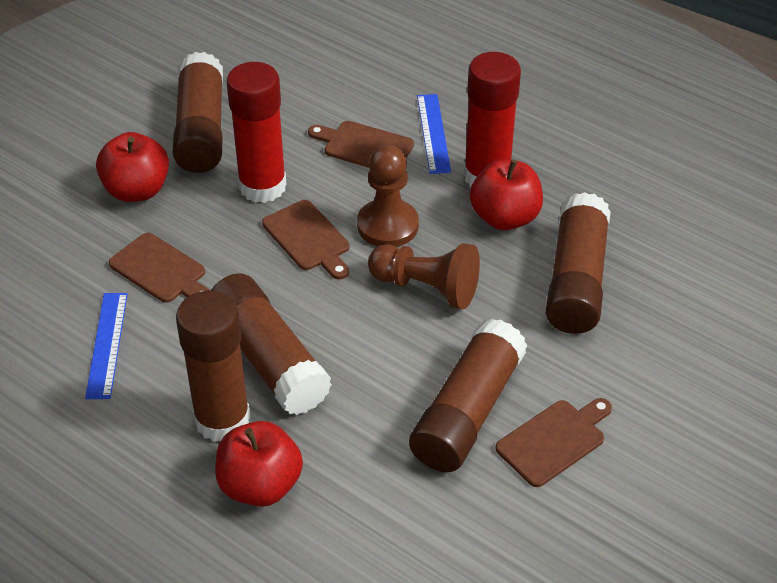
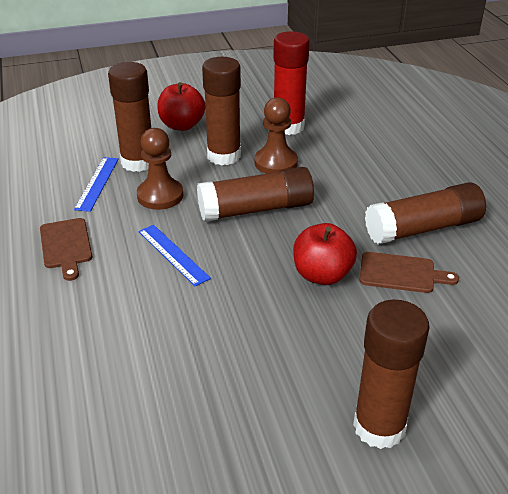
brown cutting board: 4 -> 2
red apple: 3 -> 2
red glue stick: 2 -> 1

